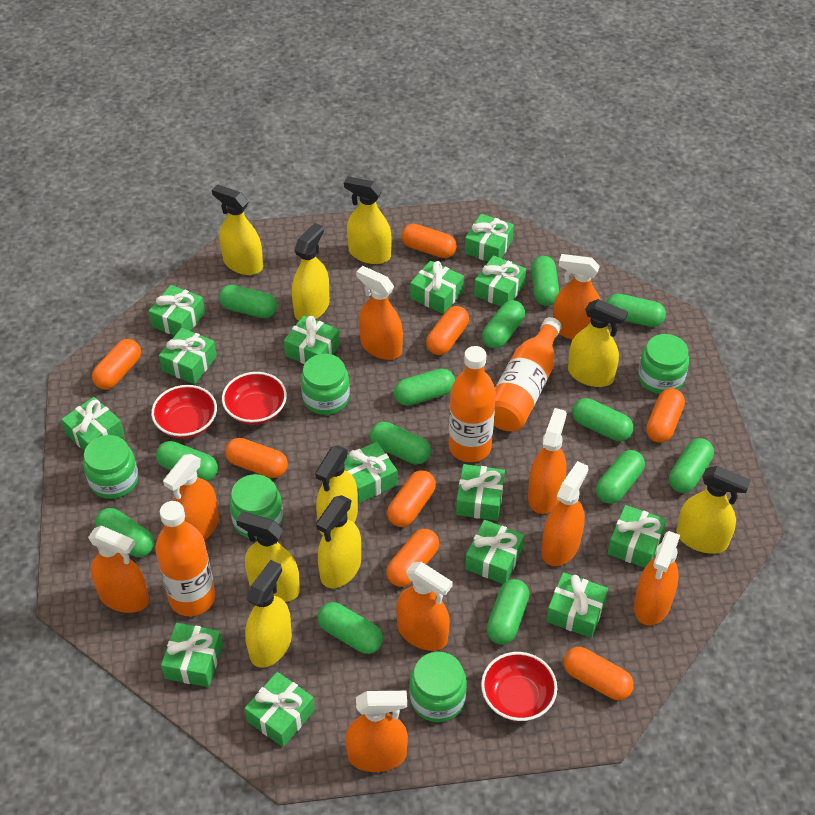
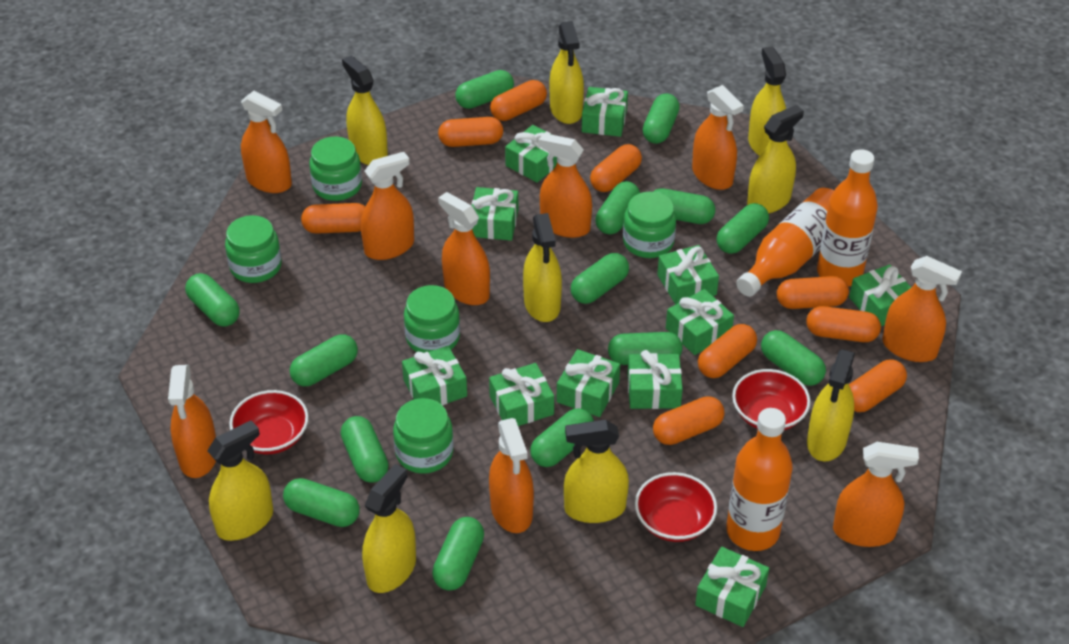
green capsule: 13 -> 14
green gift: 14 -> 11
orange capsule: 8 -> 9

